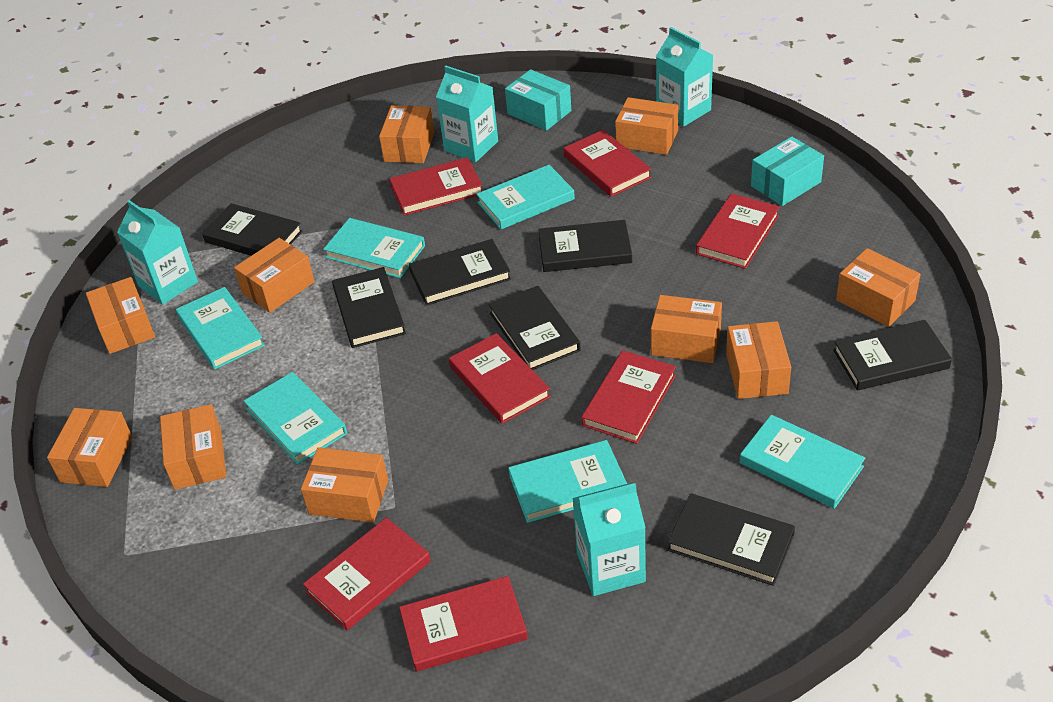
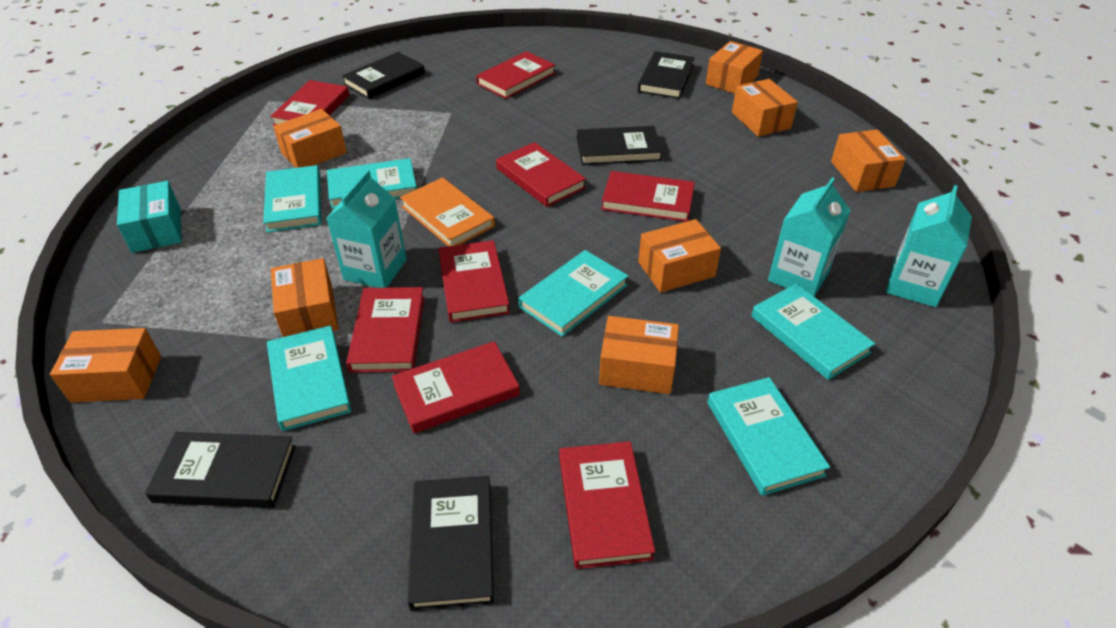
black book: 7 -> 5
orange book: 0 -> 1
orange box: 10 -> 8
red book: 7 -> 8
turquoise box: 2 -> 1
turquoise carton: 4 -> 3

